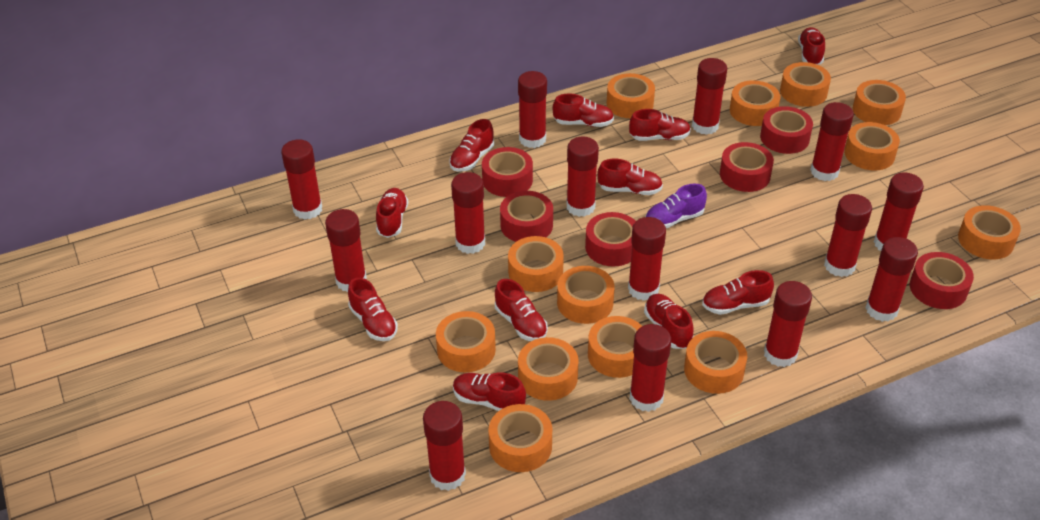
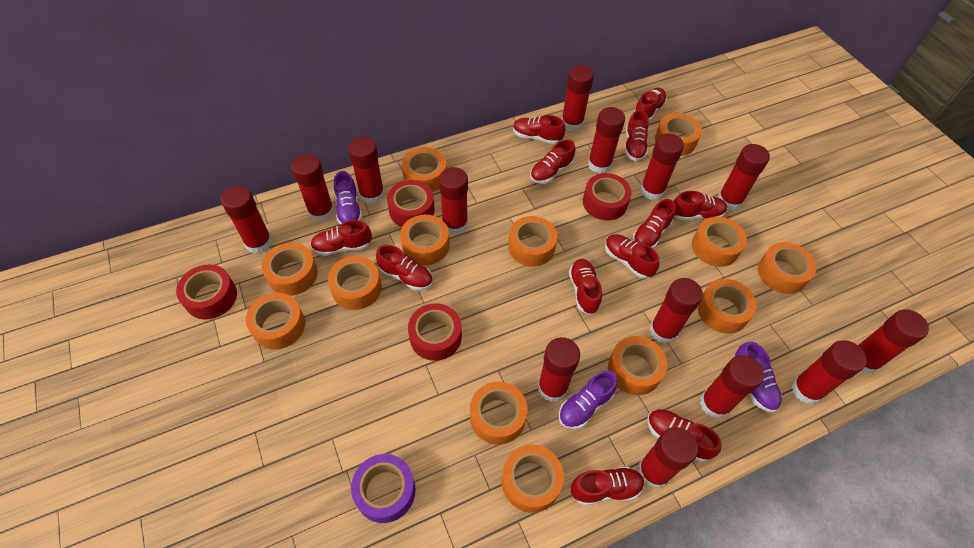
purple shoe: 1 -> 3
purple tape: 0 -> 1
red shoe: 11 -> 12
red tape: 6 -> 4

